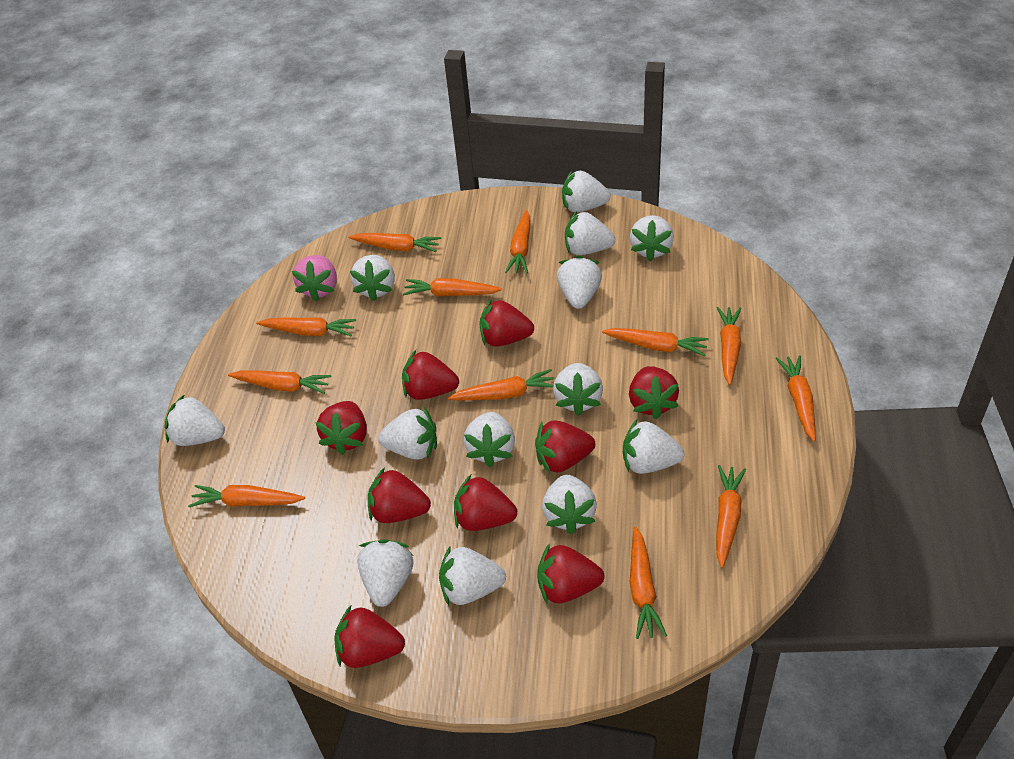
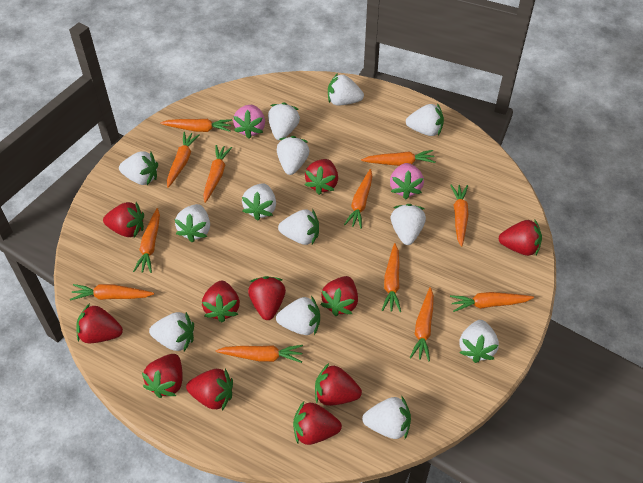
pink strawberry: 1 -> 2
red strawberry: 9 -> 11

